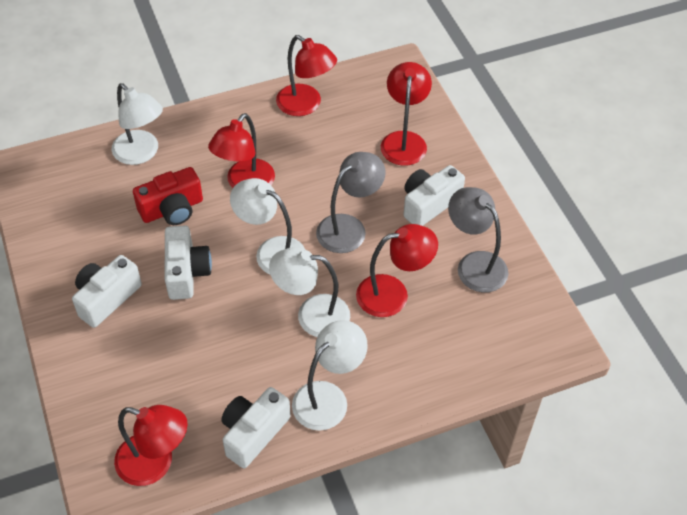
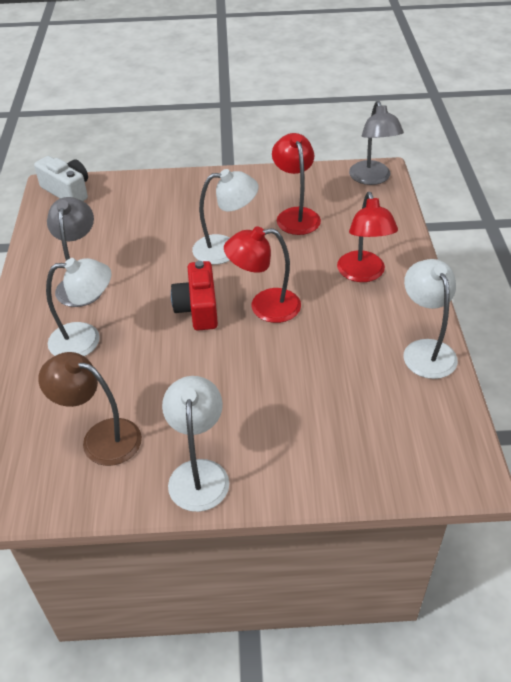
brown lamp: 0 -> 1
red lamp: 5 -> 3
white camera: 4 -> 1

